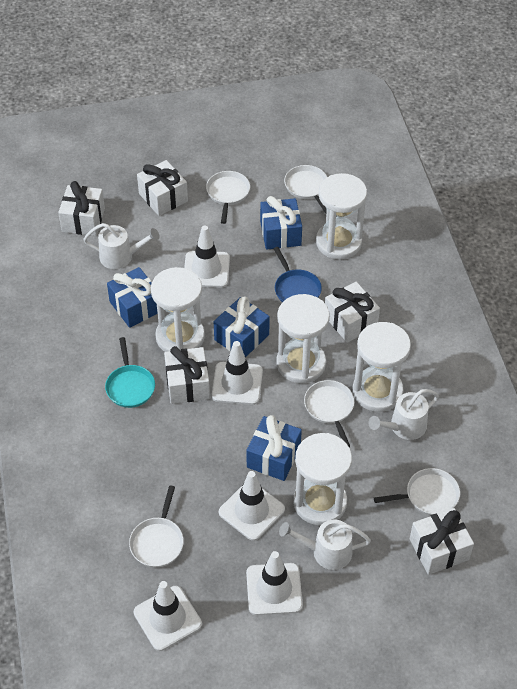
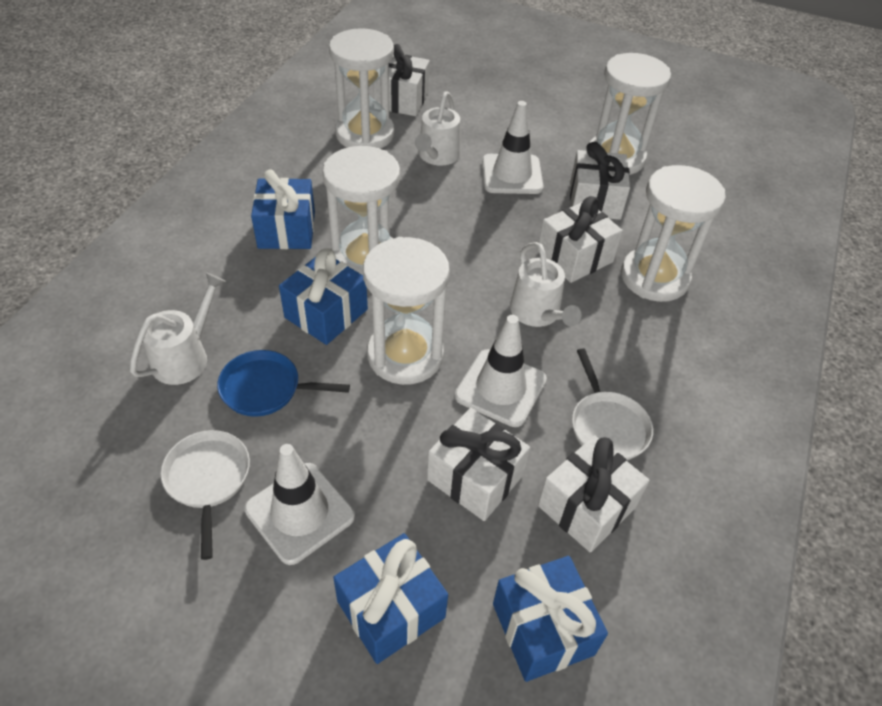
turquoise pan: 1 -> 0
white pan: 5 -> 2
white traffic cone: 5 -> 3

